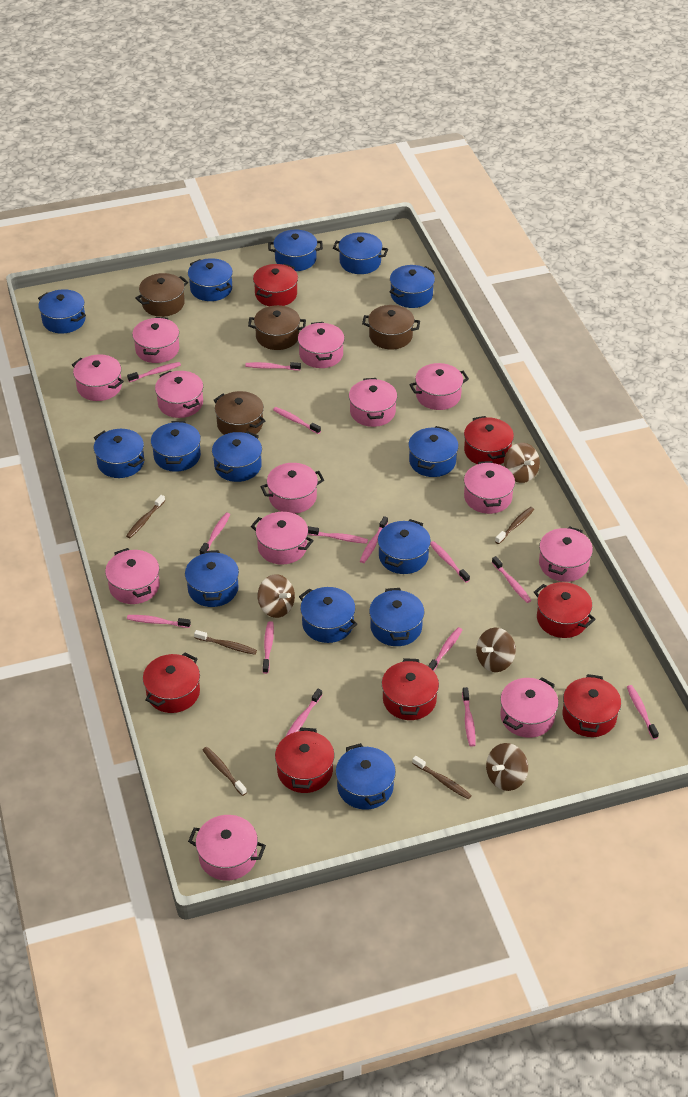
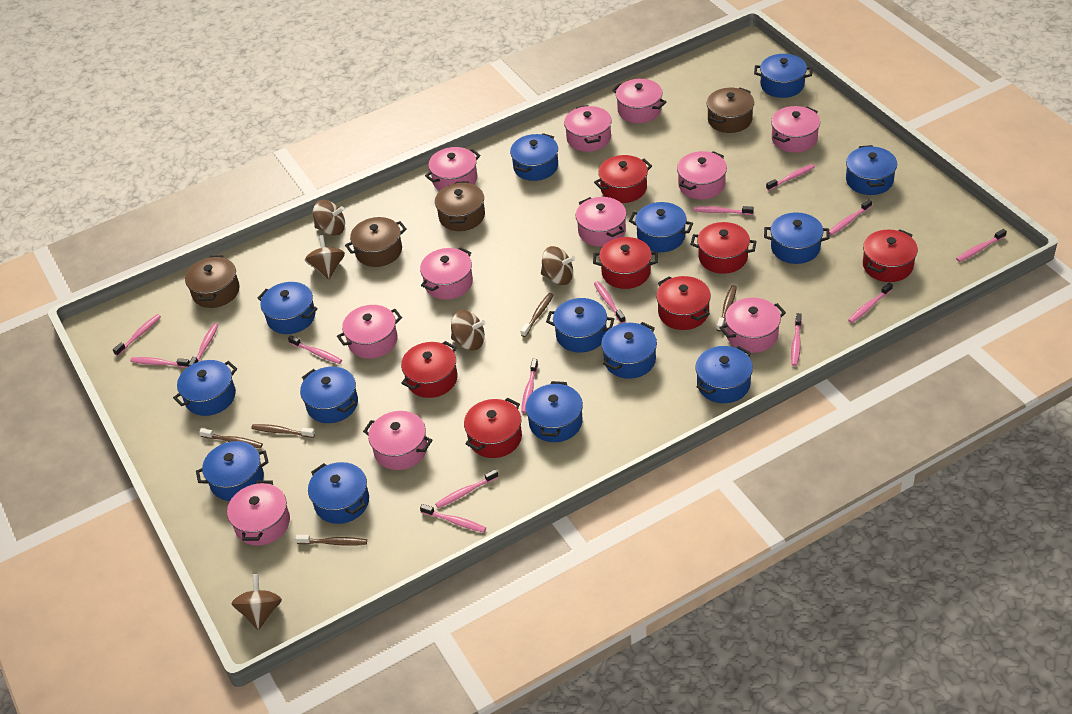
brown spinning top: 4 -> 5
pink pot: 13 -> 11

